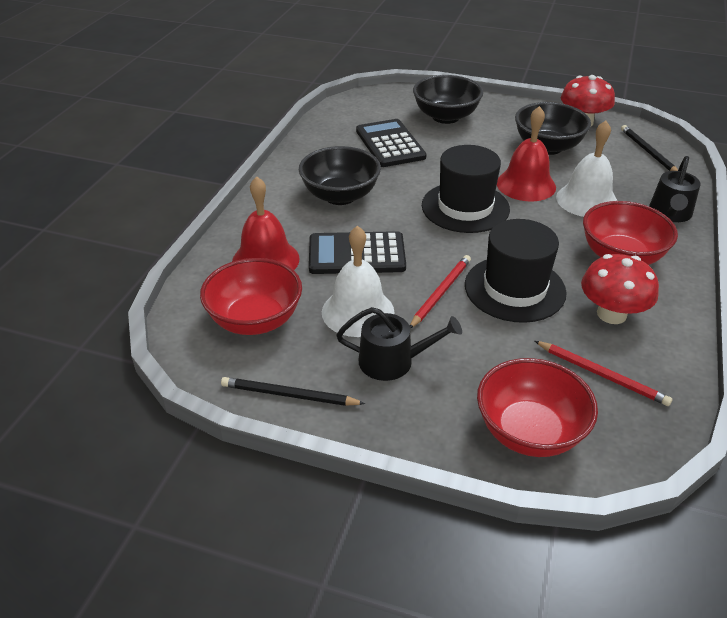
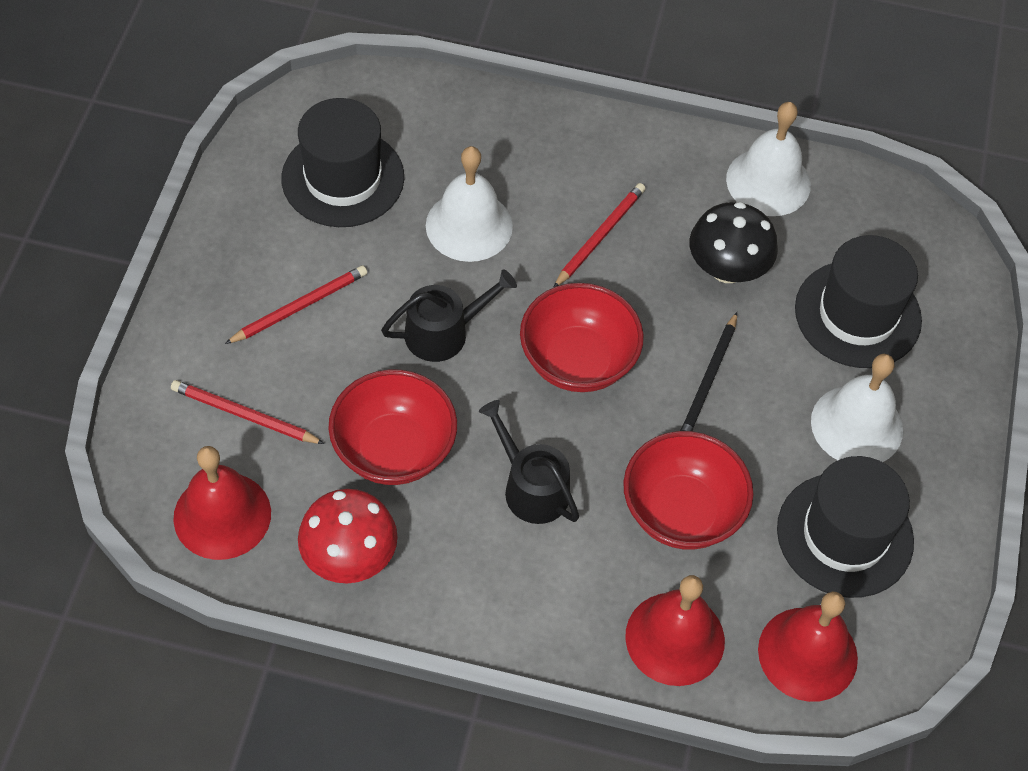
black bowl: 3 -> 0
black calculator: 2 -> 0
black hat: 2 -> 3
black mushroom: 0 -> 1
black pencil: 2 -> 1
red bell: 2 -> 3
red mushroom: 2 -> 1
red pencil: 2 -> 3
white bell: 2 -> 3

